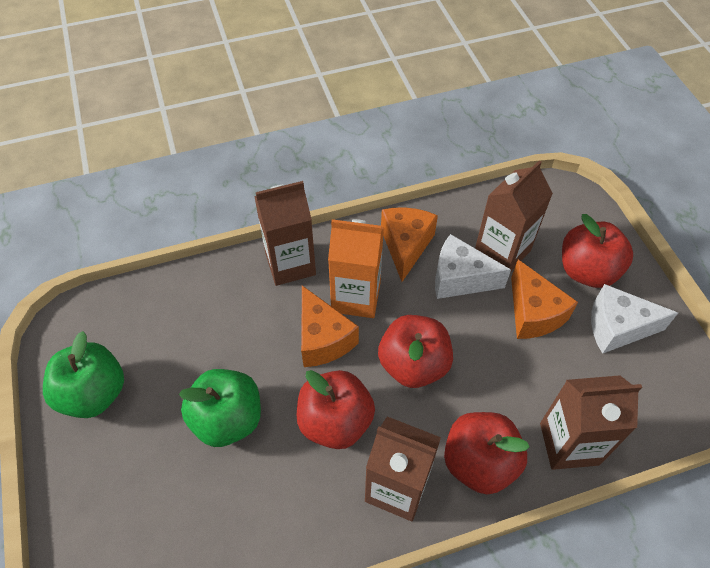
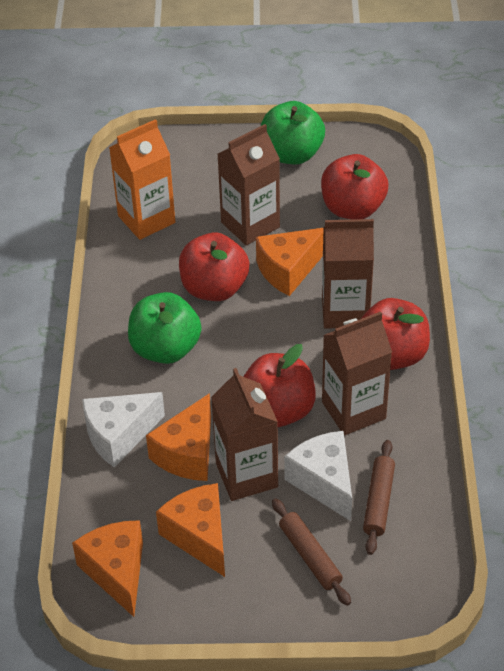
brown rolling pin: 0 -> 2
orange cheese: 3 -> 4

